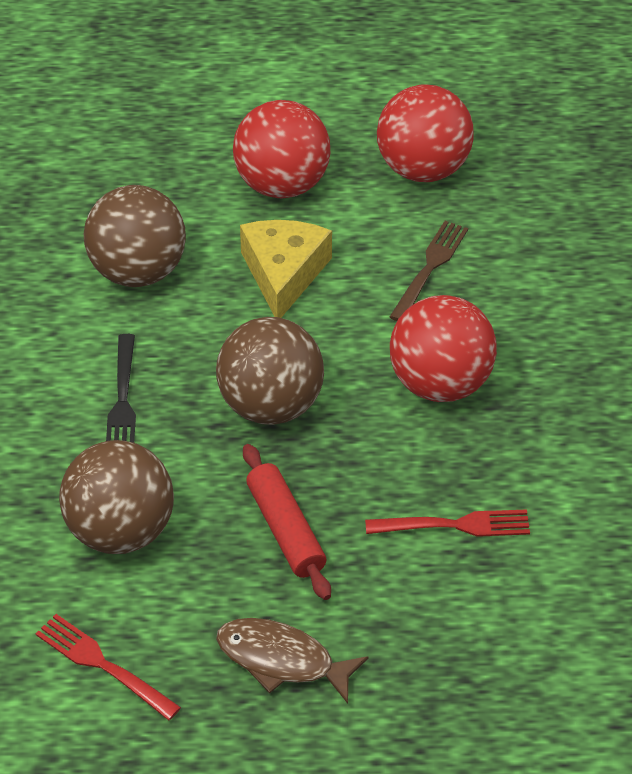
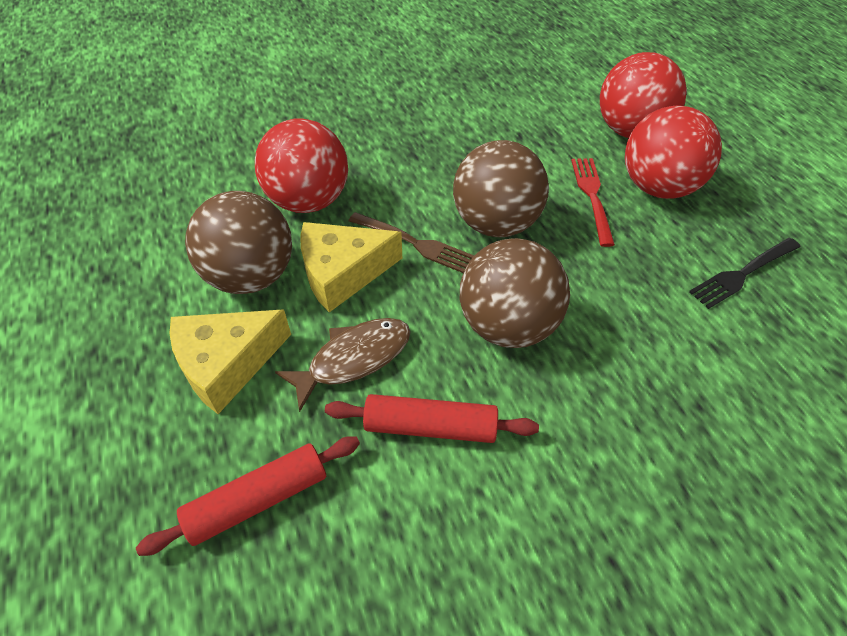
red fork: 2 -> 1
red rolling pin: 1 -> 2
yellow cheese: 1 -> 2

